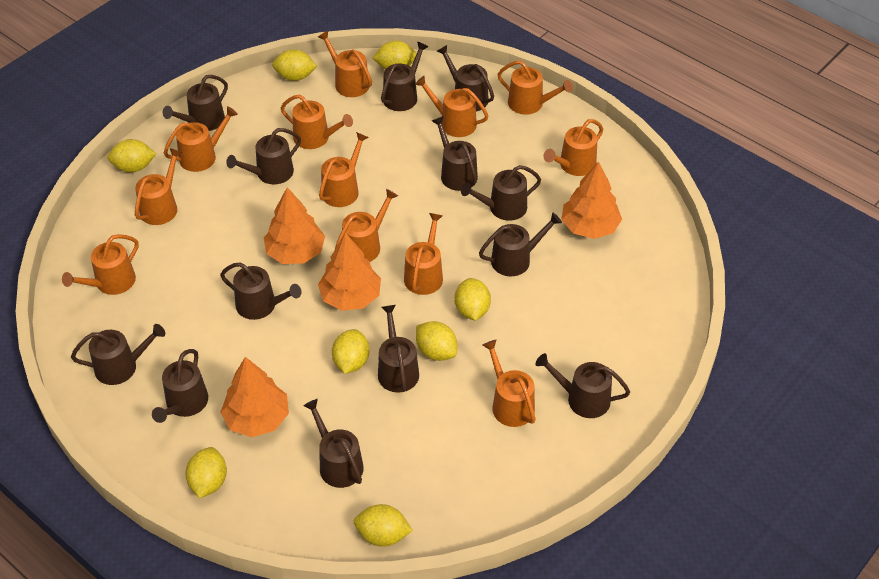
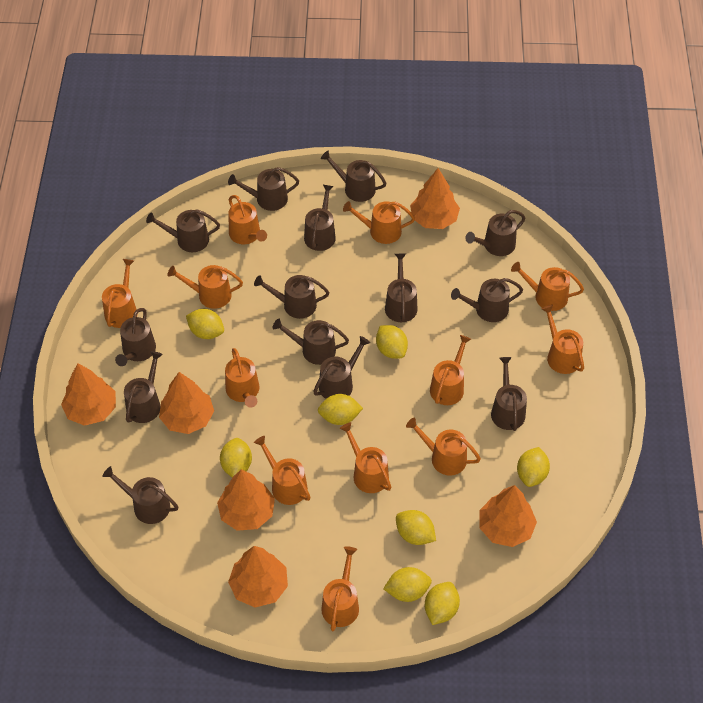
brown watering can: 13 -> 14
orange tree: 4 -> 6

